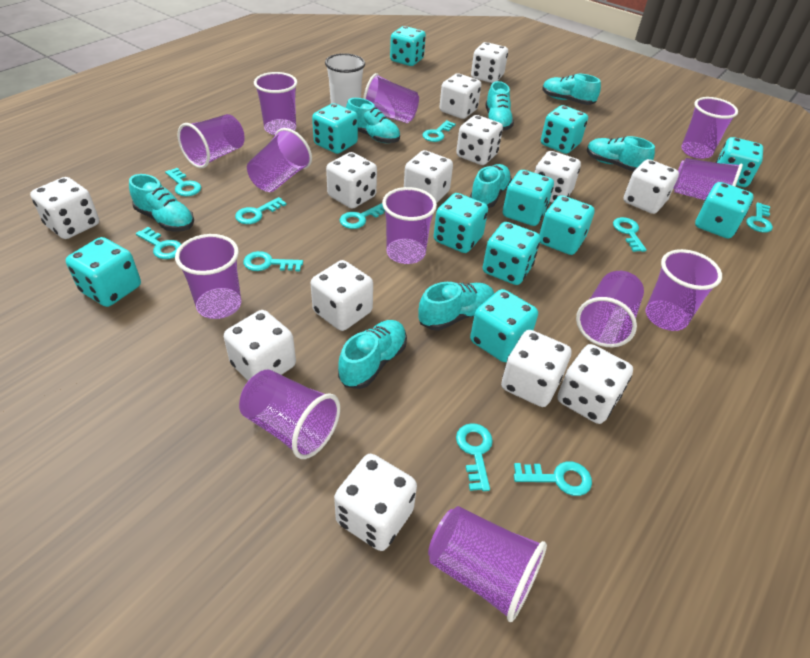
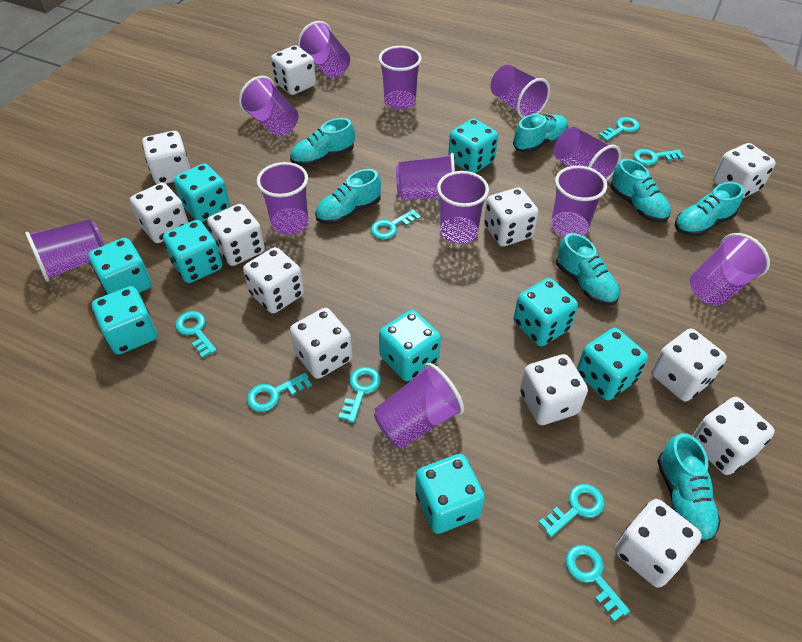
turquoise dice: 11 -> 9
turquoise key: 10 -> 8
turquoise shoe: 8 -> 7
white cup: 1 -> 0
white dice: 13 -> 12

